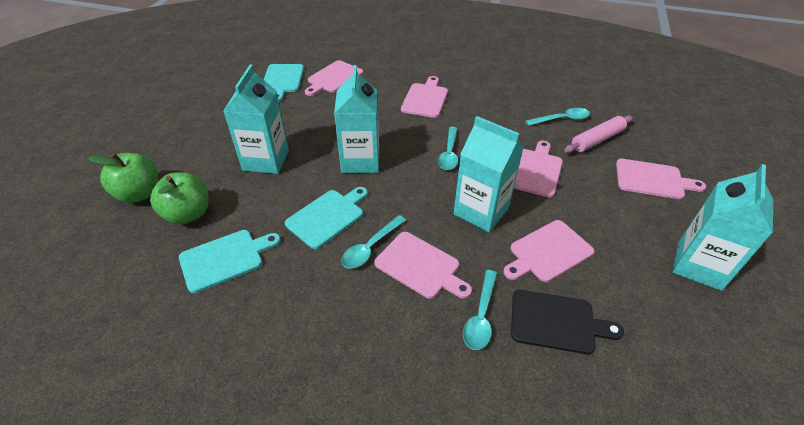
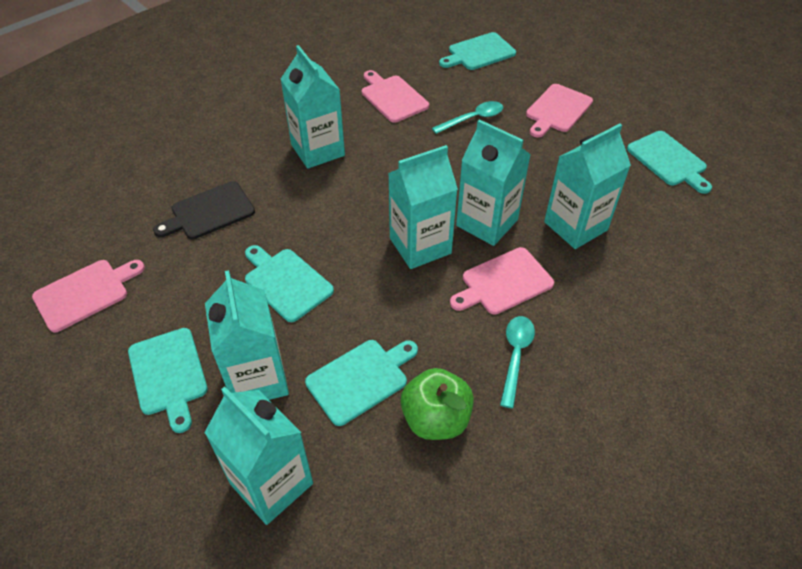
green apple: 2 -> 1
pink cutting board: 6 -> 4
pink rolling pin: 1 -> 0
turquoise carton: 4 -> 6
turquoise cutting board: 3 -> 5
turquoise spoon: 4 -> 2

